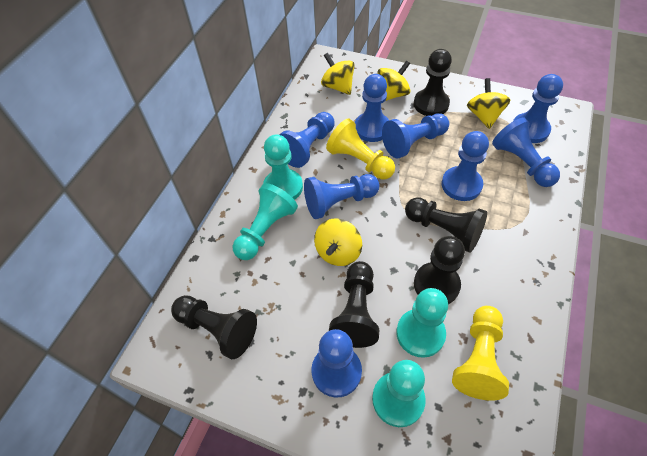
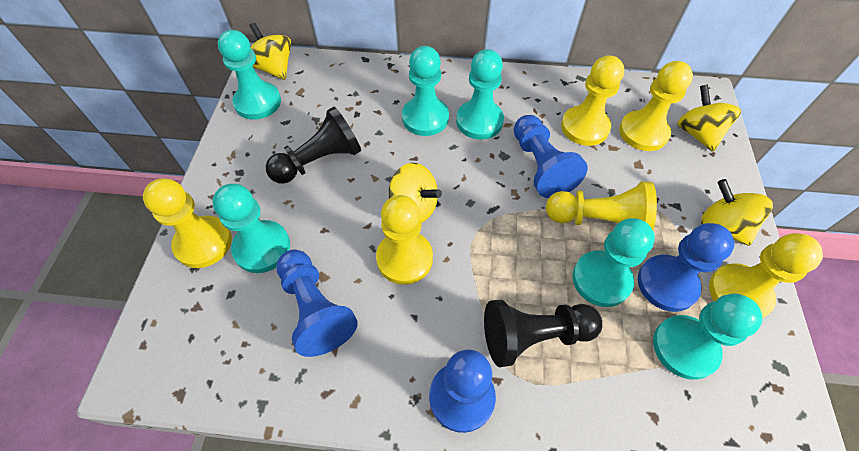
black pawn: 5 -> 2
blue pawn: 8 -> 4
turquoise pawn: 4 -> 6
yellow pawn: 2 -> 6

